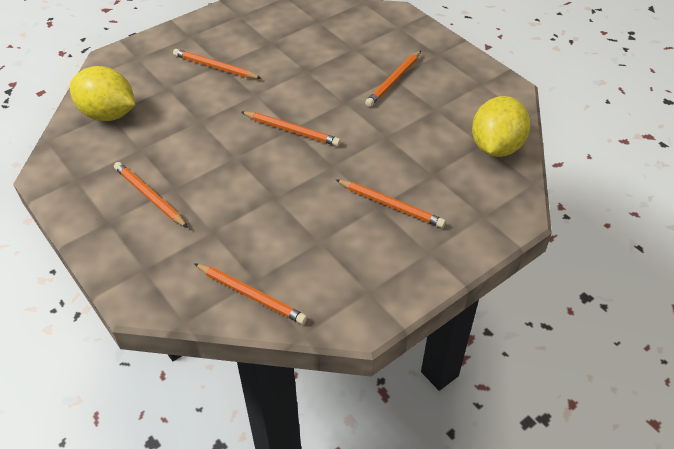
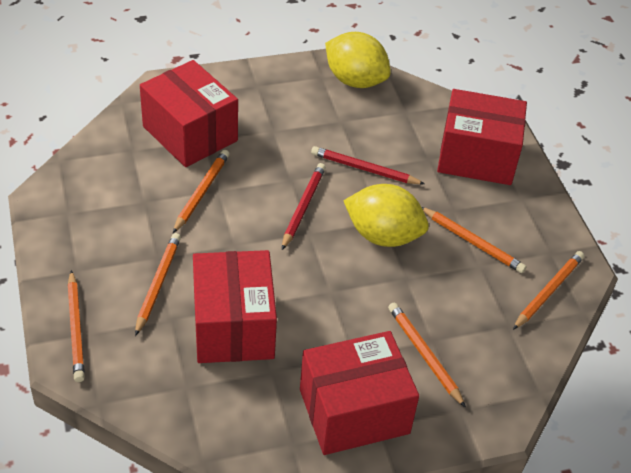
red box: 0 -> 4
red pencil: 0 -> 2

